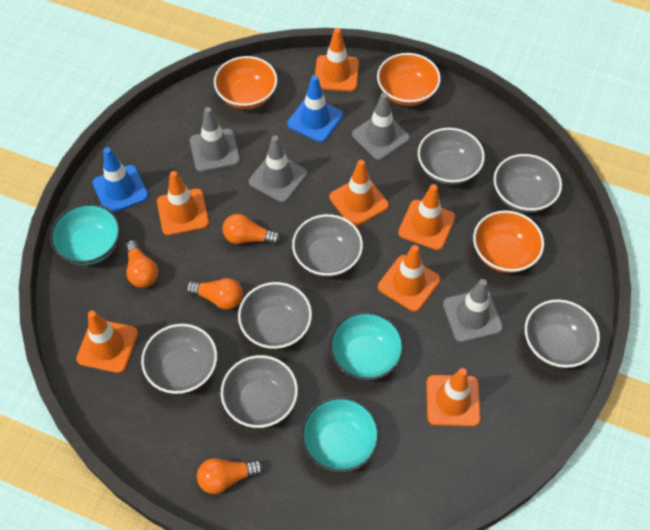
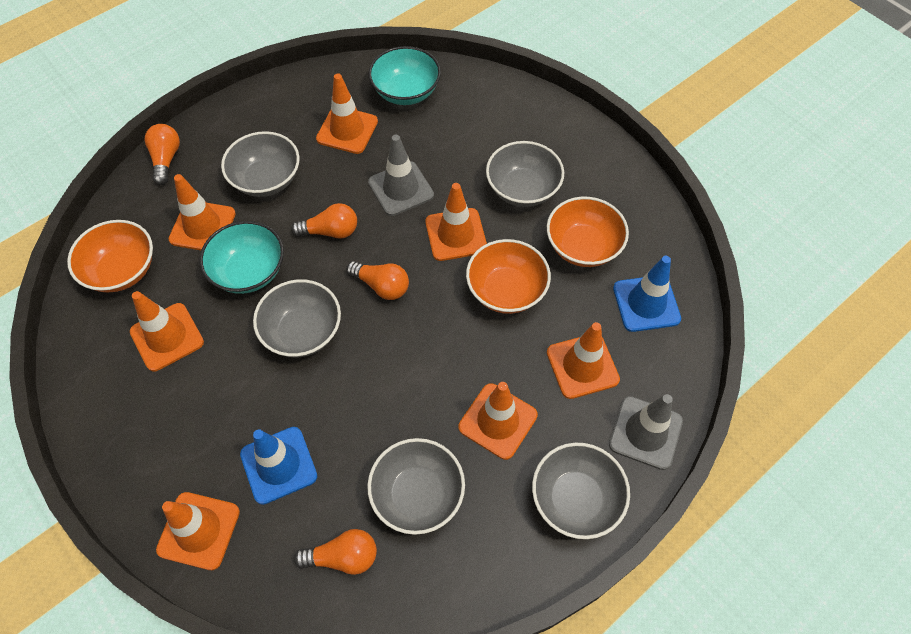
grey bowl: 7 -> 5
grey traffic cone: 4 -> 2
turquoise bowl: 3 -> 2

